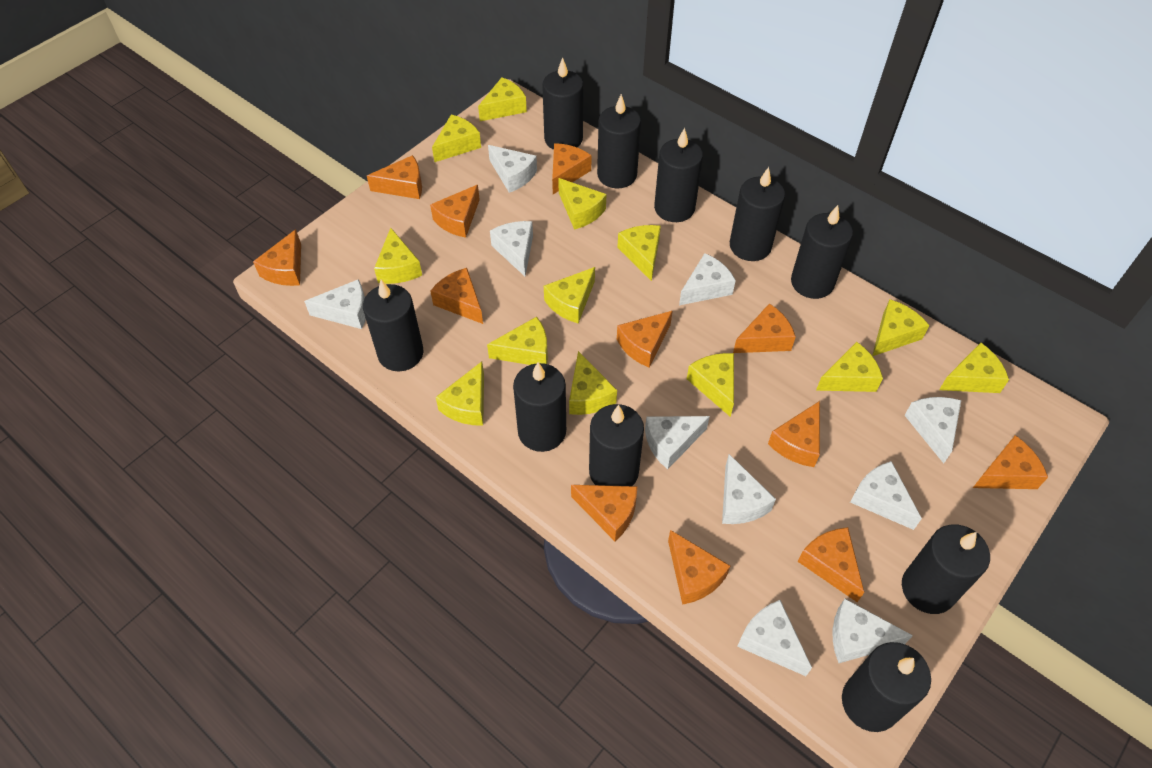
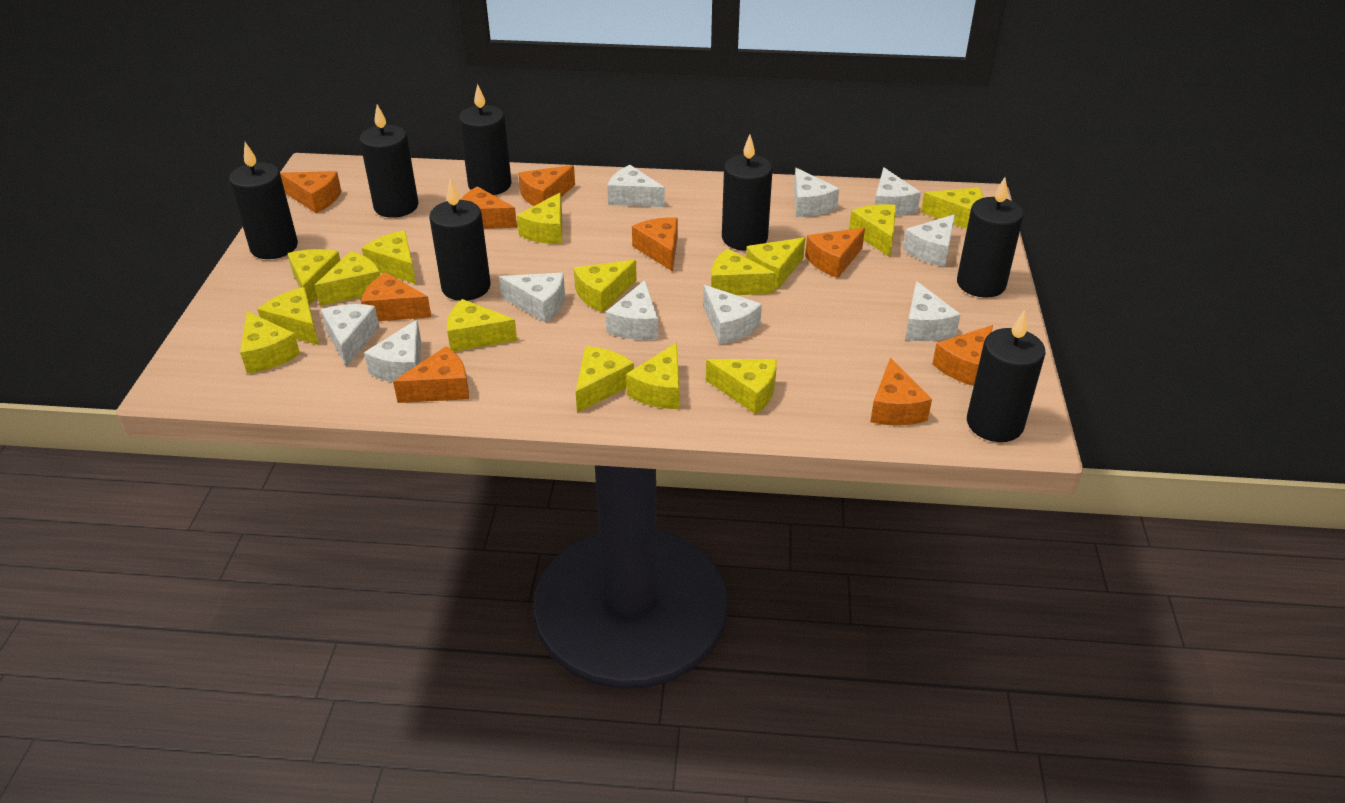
black candle: 10 -> 7
orange cheese: 12 -> 9
yellow cheese: 13 -> 15

